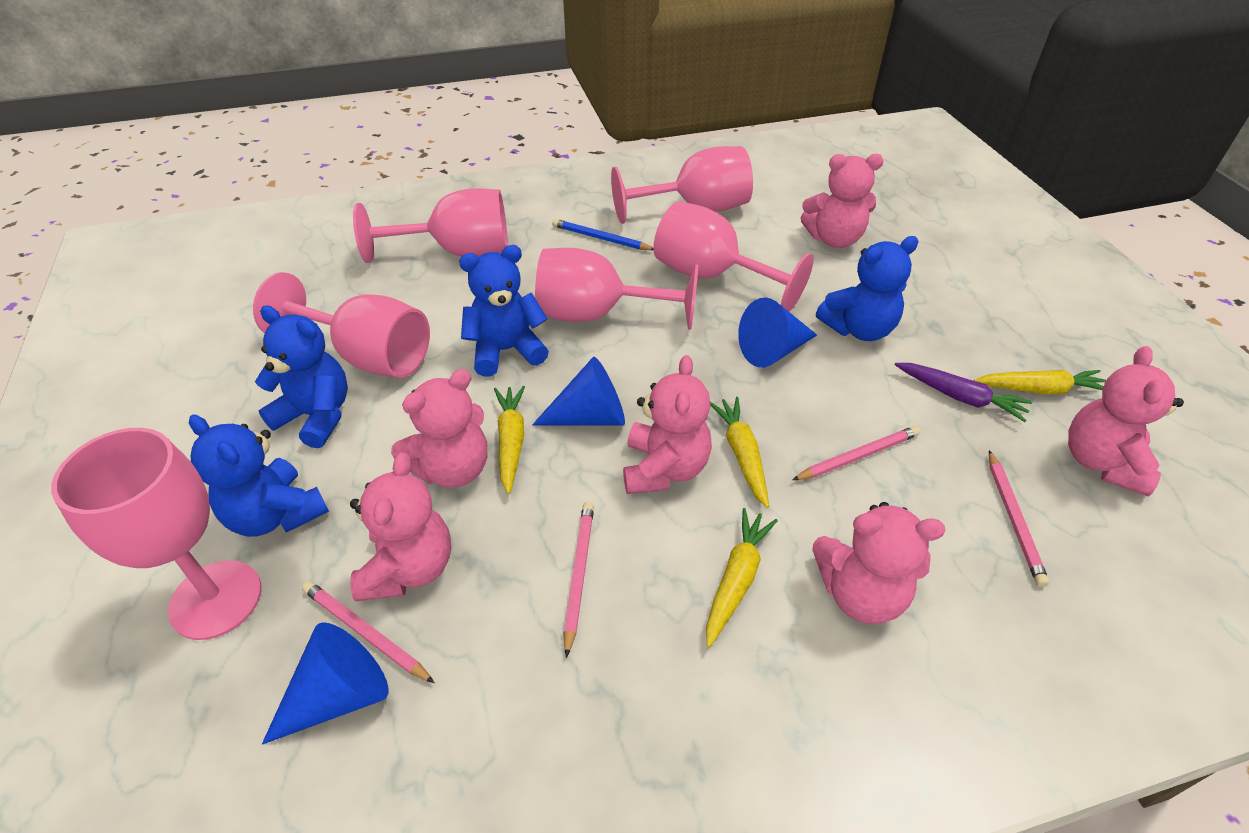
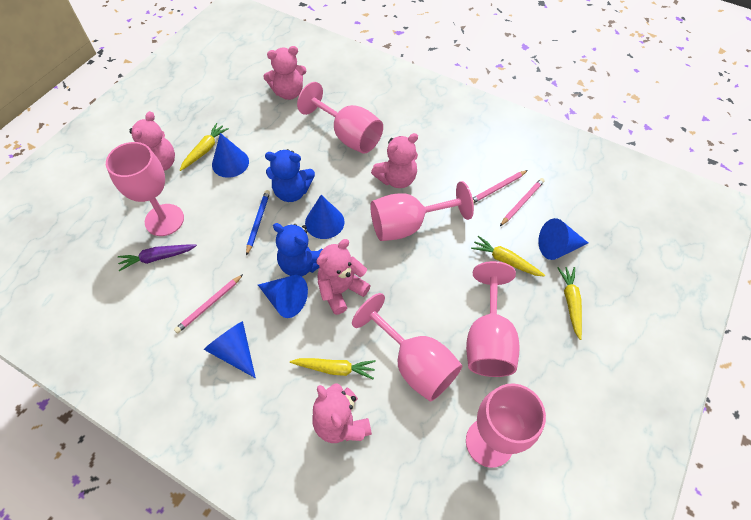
blue cone: 3 -> 5
blue teddy bear: 4 -> 2
pink pencil: 4 -> 3
pink teddy bear: 6 -> 5

